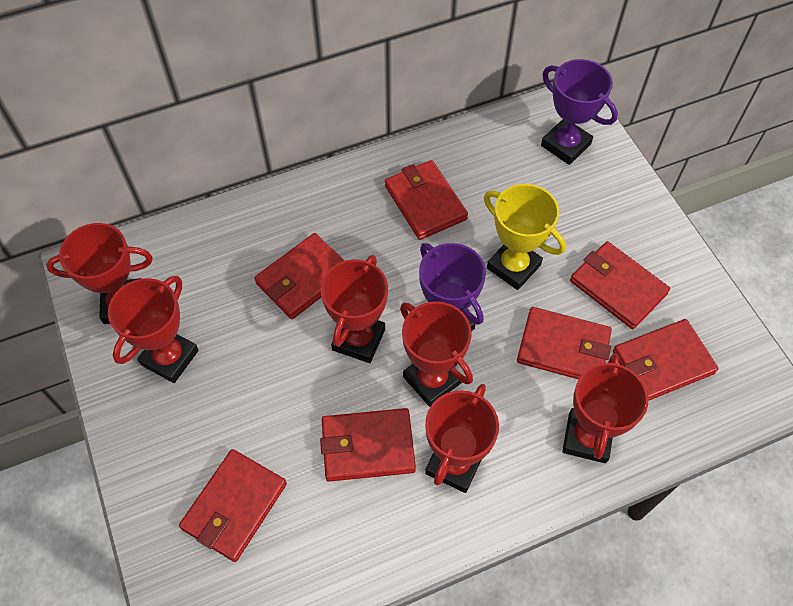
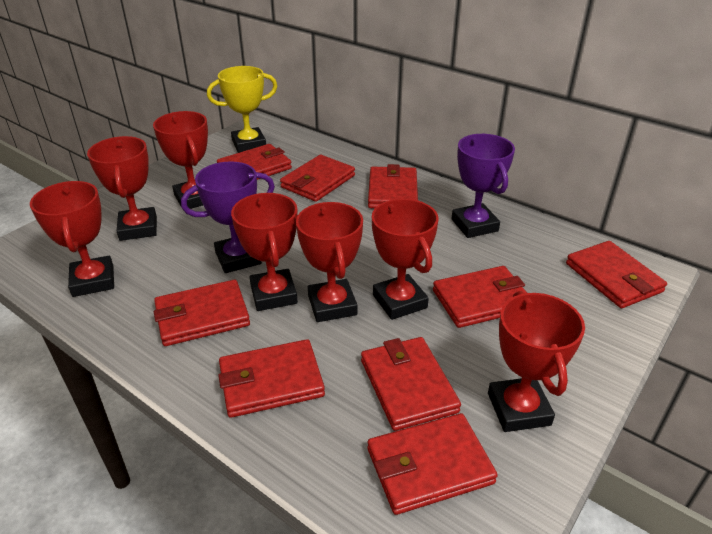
red trophy: 6 -> 7
red wallet: 7 -> 9

